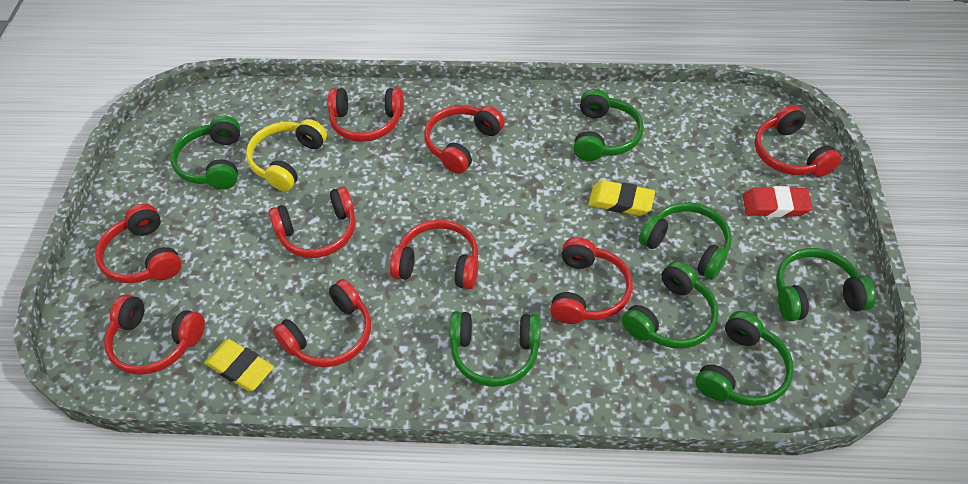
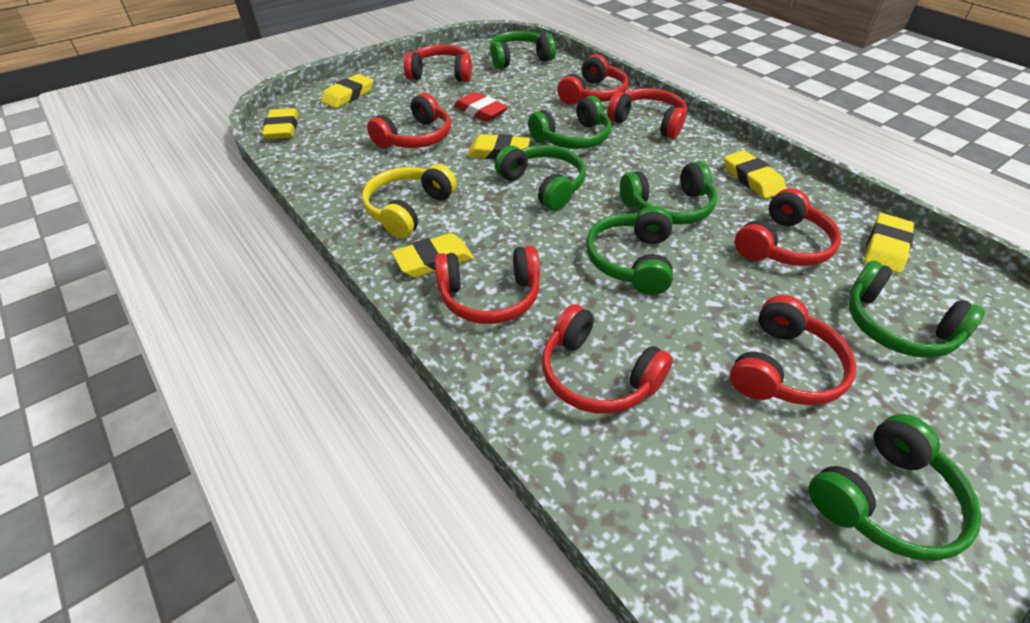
red headphones: 9 -> 8
yellow eraser: 2 -> 6

